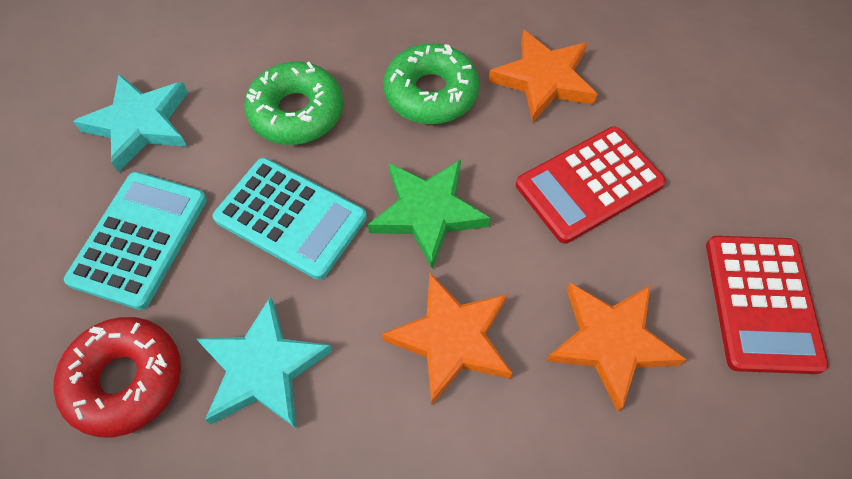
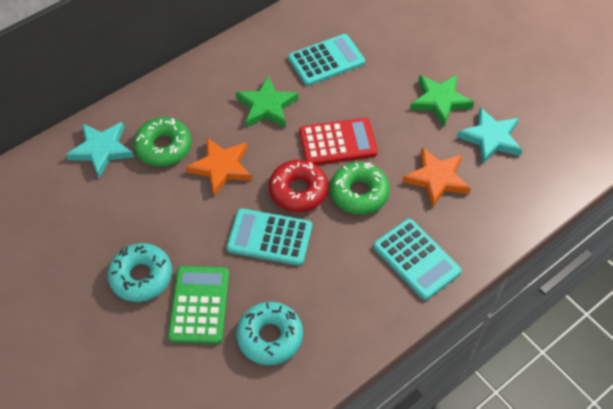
green calculator: 0 -> 1
green star: 1 -> 2
orange star: 3 -> 2
red calculator: 2 -> 1
turquoise calculator: 2 -> 3
turquoise donut: 0 -> 2

